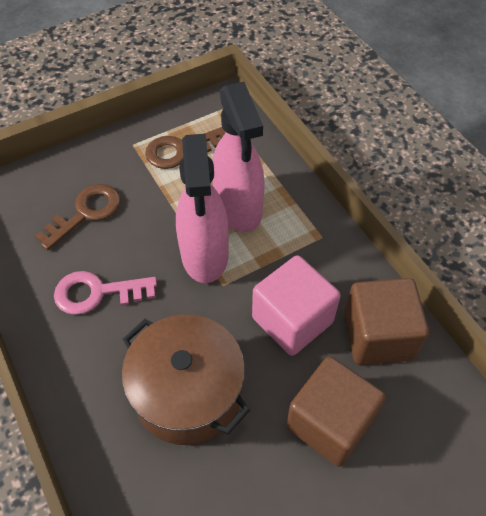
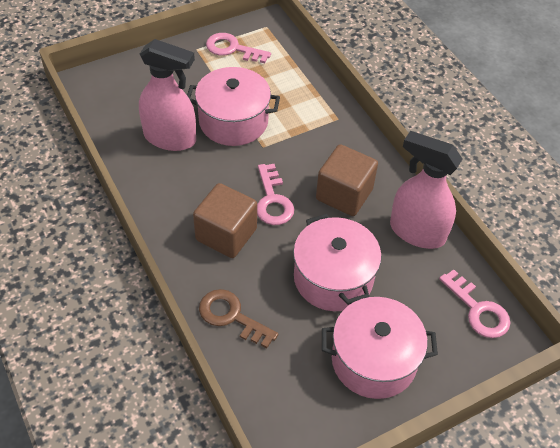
brown key: 2 -> 1
brown pot: 1 -> 0
pink cube: 1 -> 0
pink key: 1 -> 3
pink pot: 0 -> 3

